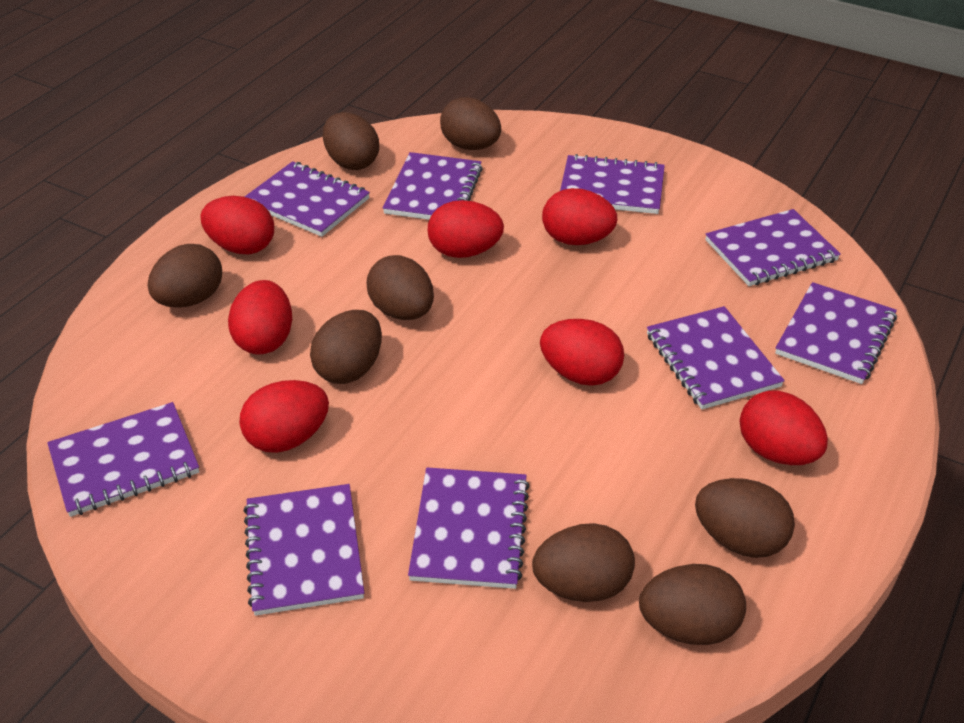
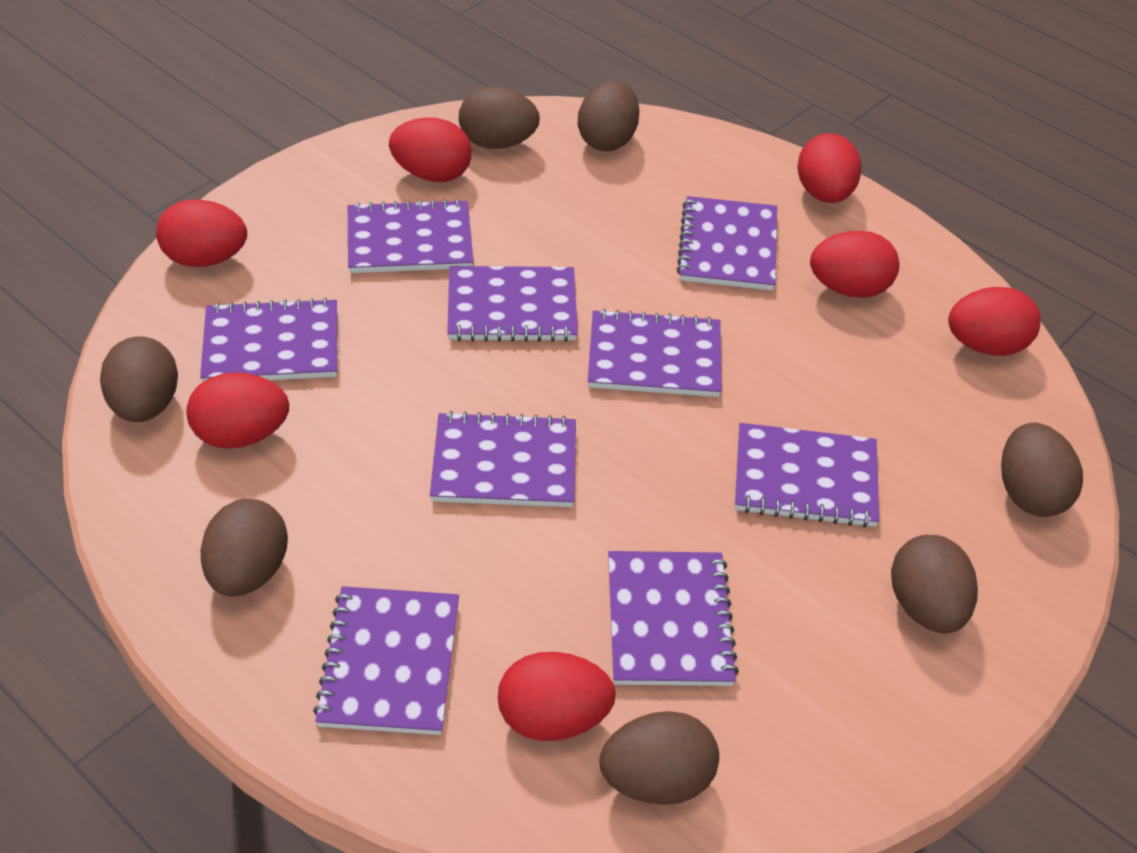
brown egg: 8 -> 7

